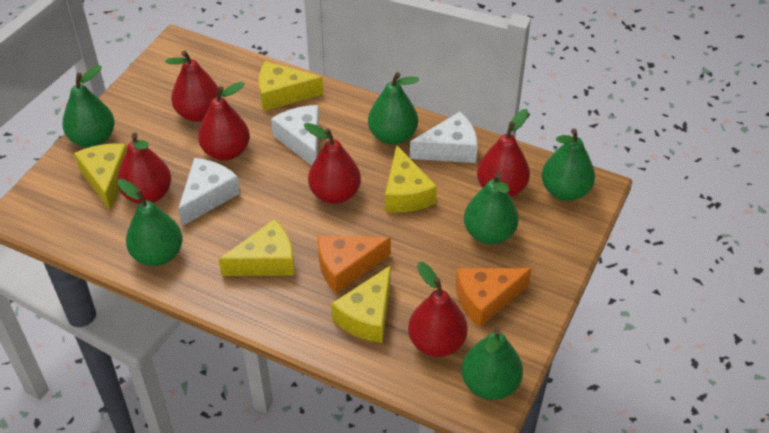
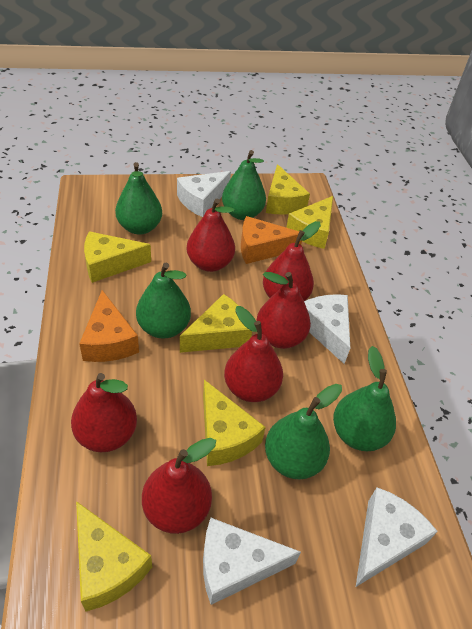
green pear: 6 -> 5
white cheese: 3 -> 4
yellow cheese: 5 -> 6

